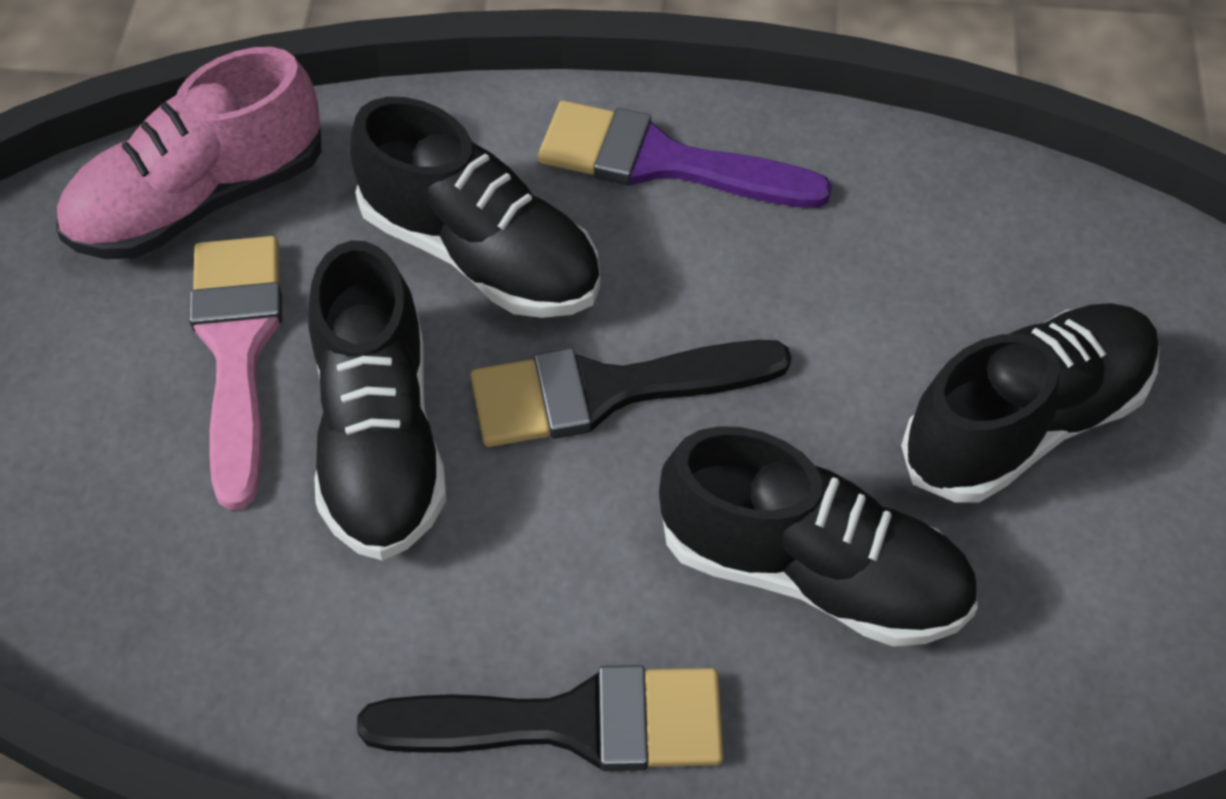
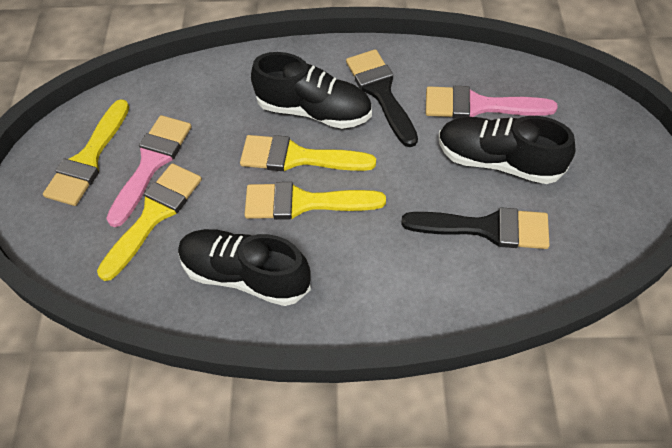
black shoe: 4 -> 3
pink brush: 1 -> 2
pink shoe: 1 -> 0
purple brush: 1 -> 0
yellow brush: 0 -> 4

